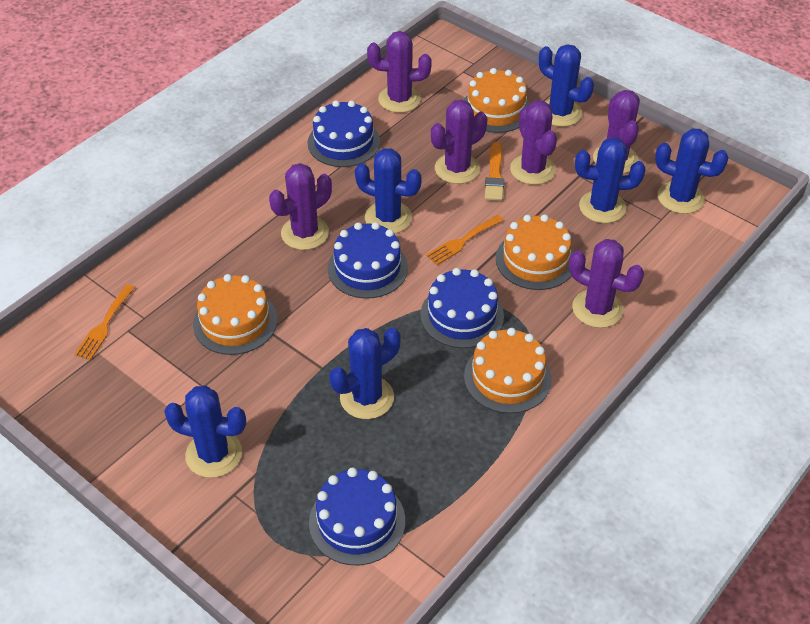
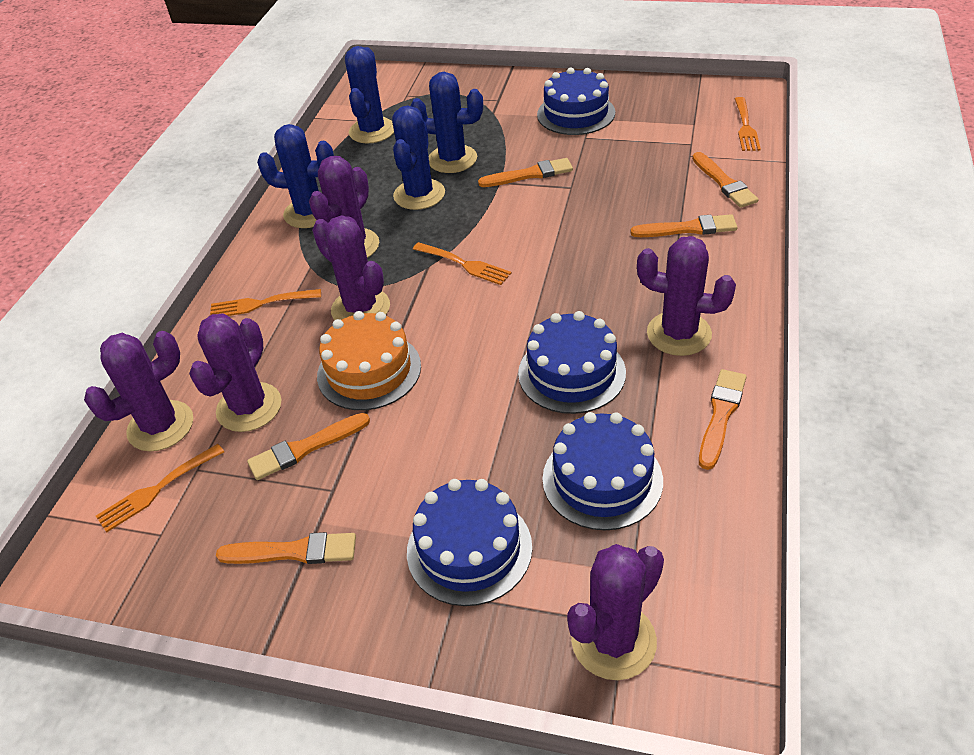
blue cactus: 6 -> 4
orange brush: 1 -> 6
orange cake: 4 -> 1
orange fork: 2 -> 4

